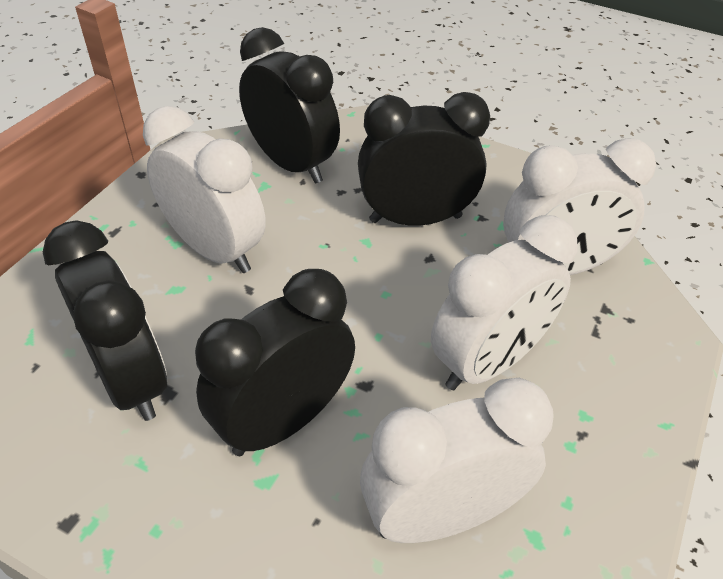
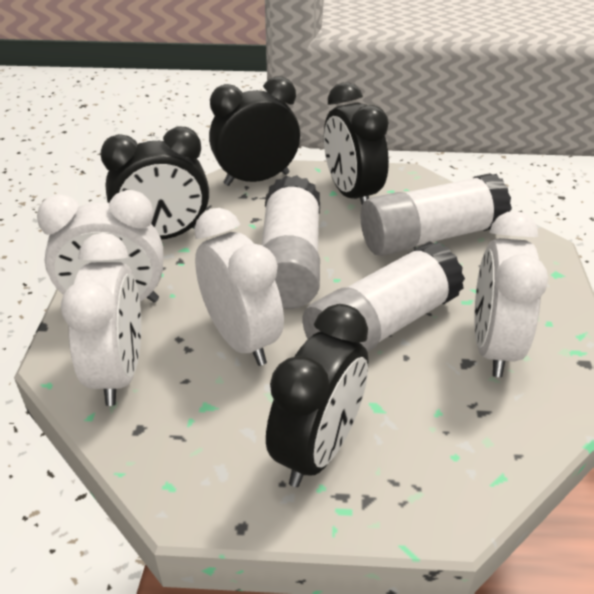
white glue stick: 0 -> 3

